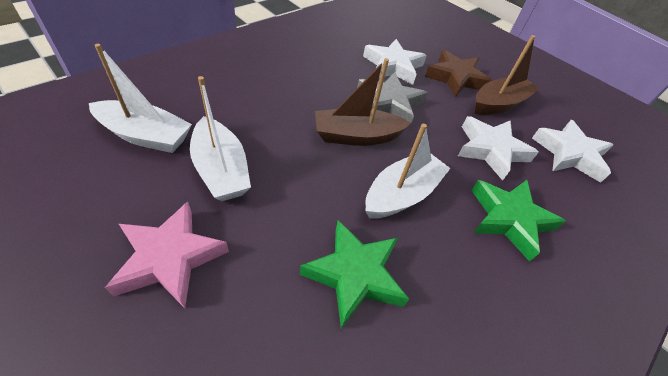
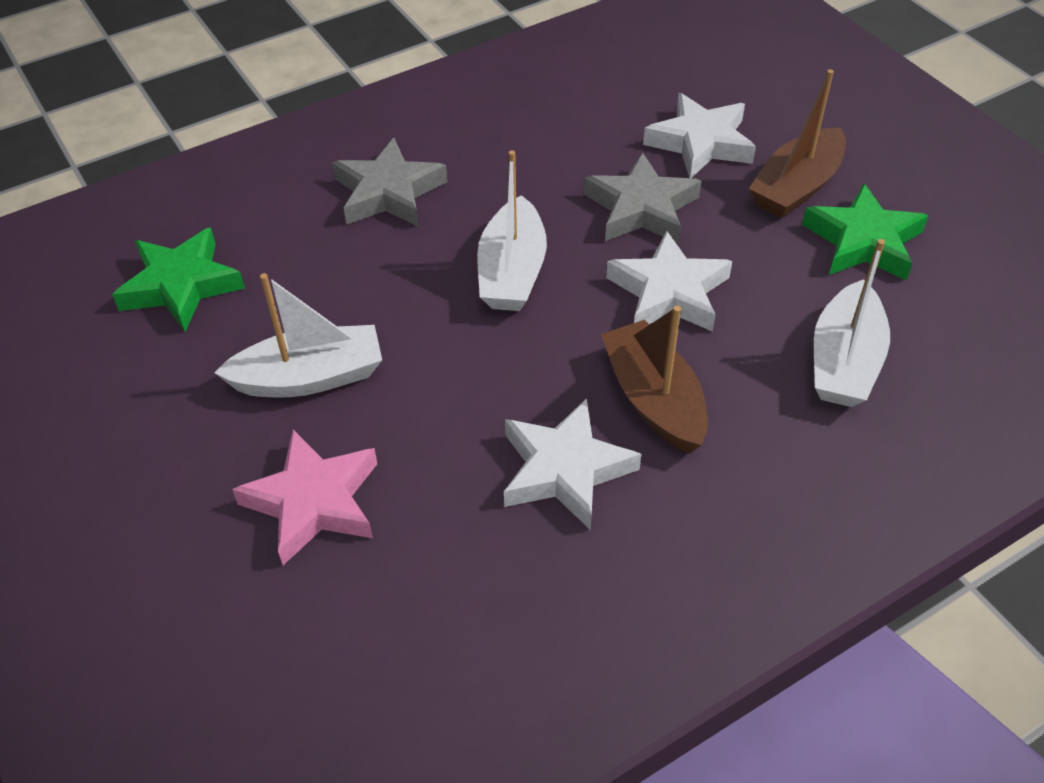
brown star: 1 -> 0
grey star: 1 -> 2

